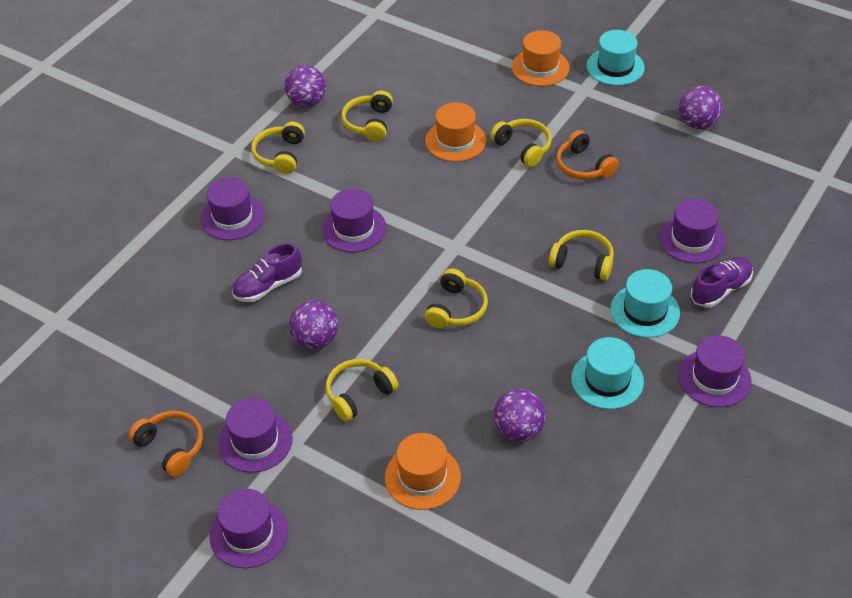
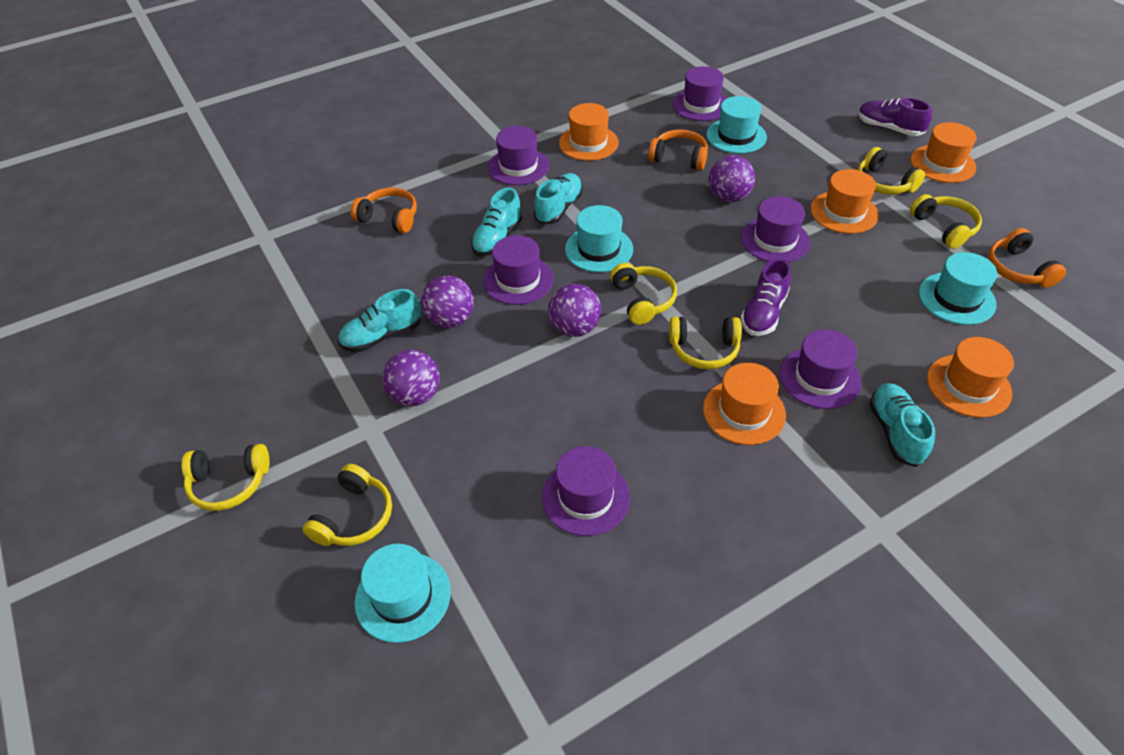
orange hat: 3 -> 5
orange headphones: 2 -> 3
turquoise hat: 3 -> 4
turquoise shoe: 0 -> 4

